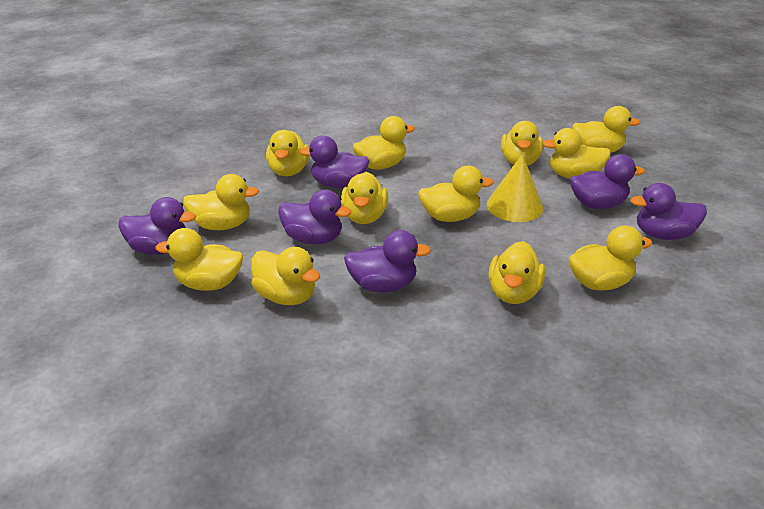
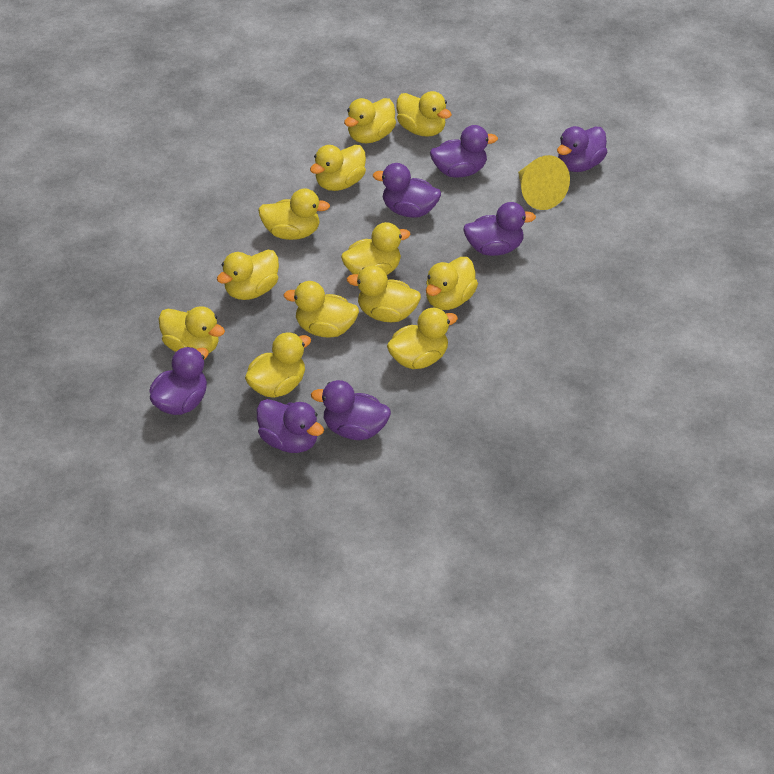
purple duck: 6 -> 7

